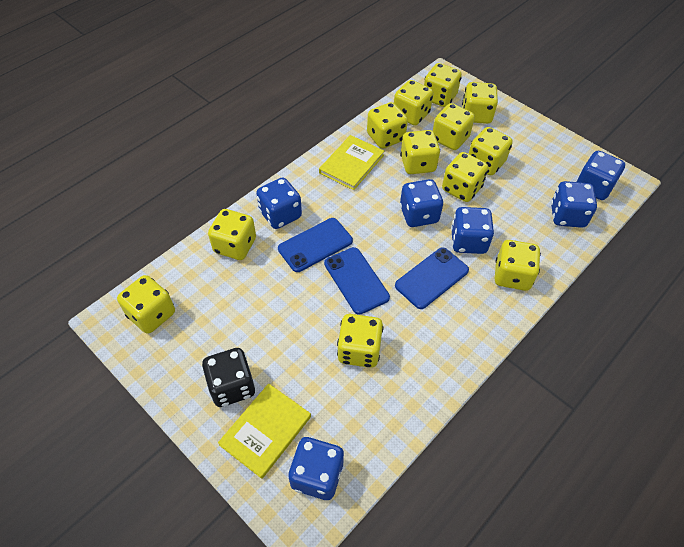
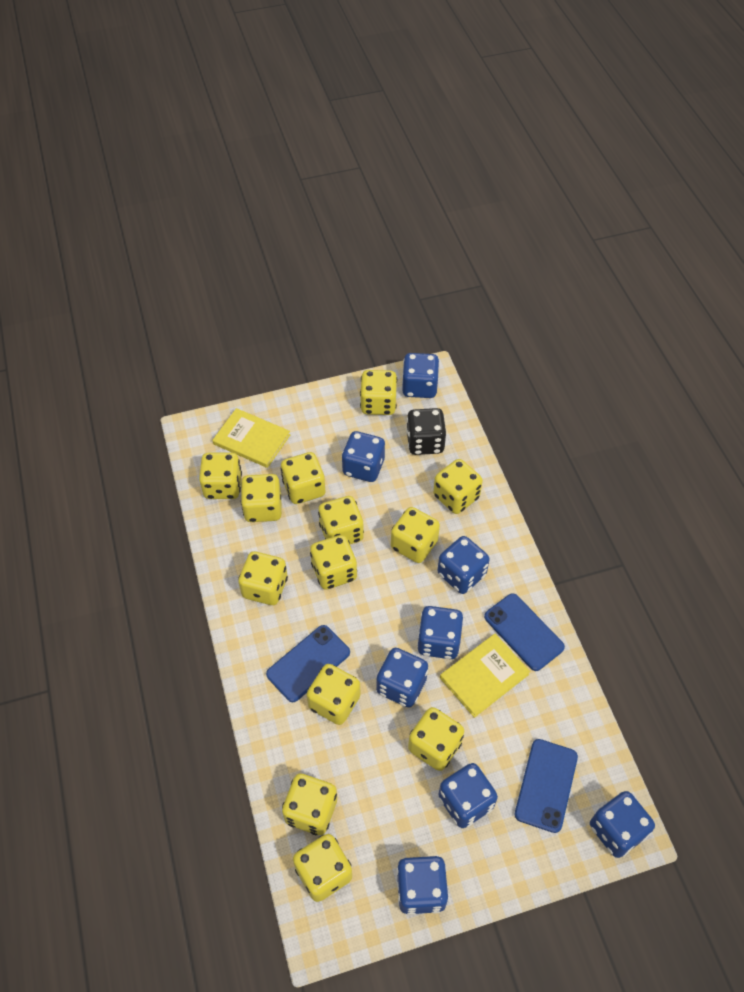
blue dice: 6 -> 8
yellow dice: 12 -> 13

